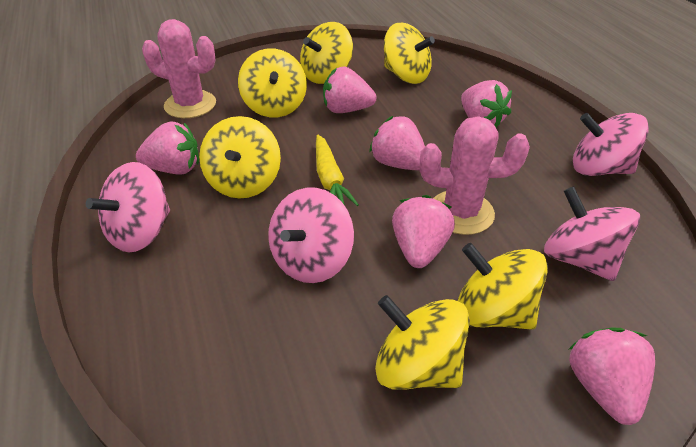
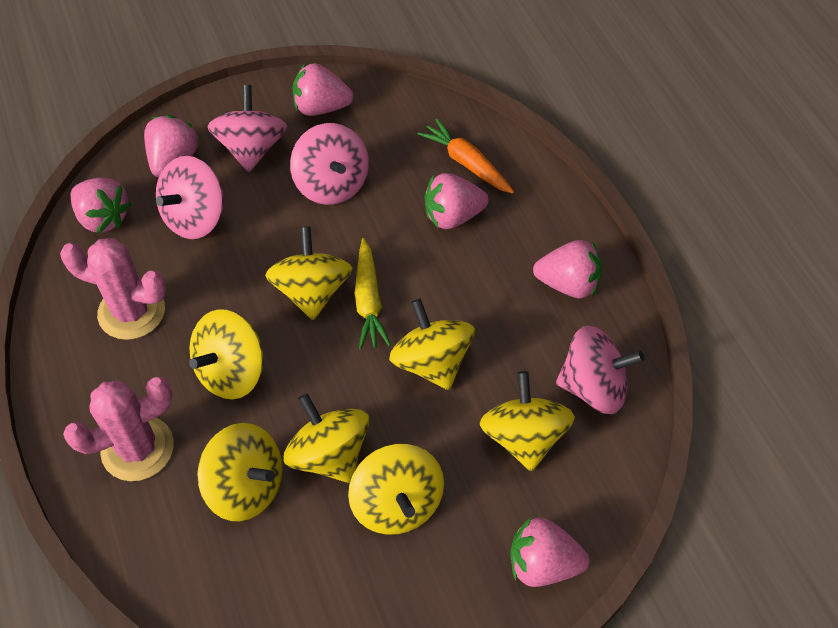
orange carrot: 0 -> 1
yellow spinning top: 6 -> 7

